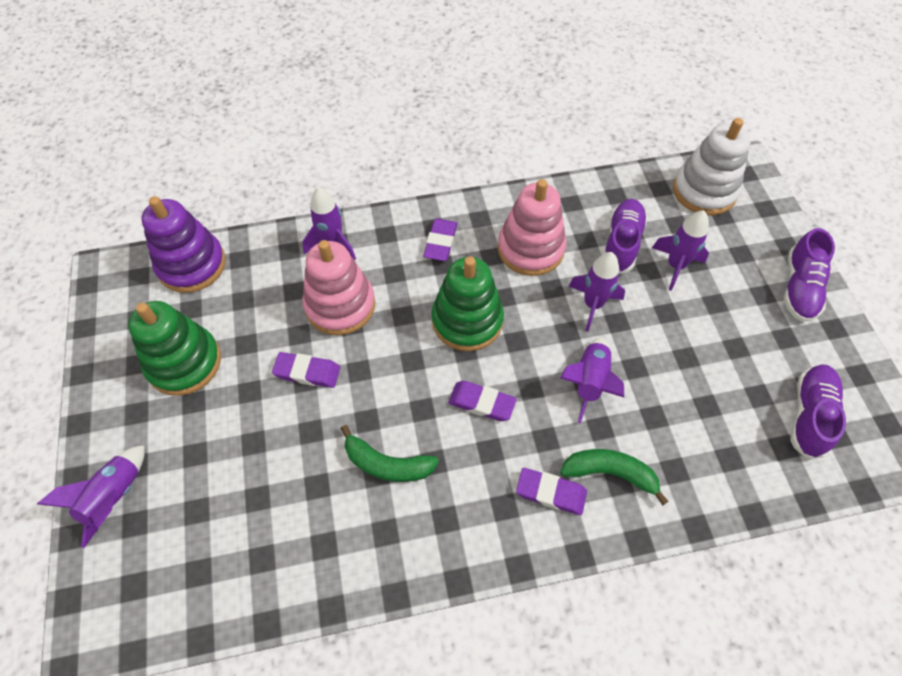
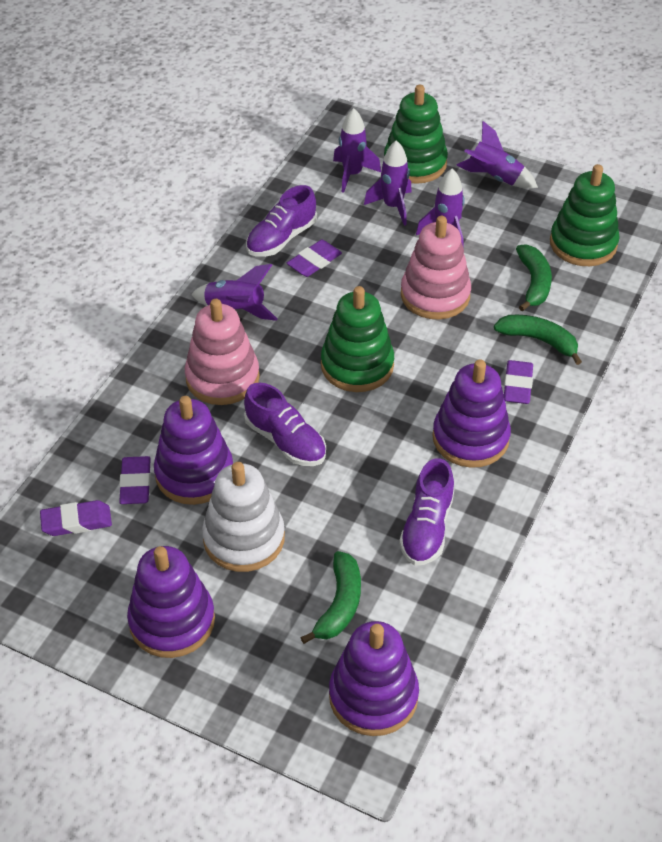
green banana: 2 -> 3
green stacking toy: 2 -> 3
purple stacking toy: 1 -> 4

